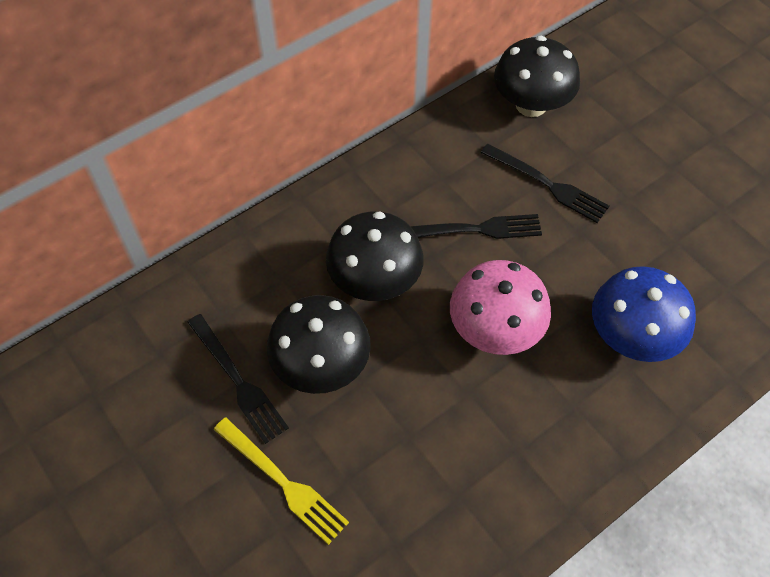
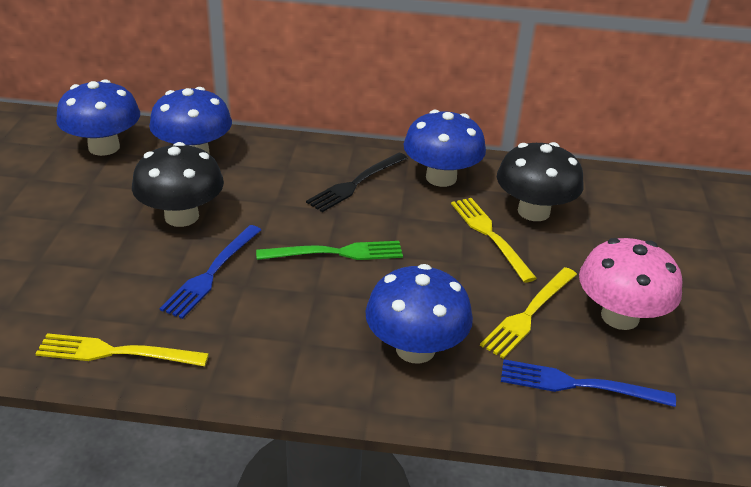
black fork: 3 -> 1
black mushroom: 3 -> 2
blue fork: 0 -> 2
blue mushroom: 1 -> 4
green fork: 0 -> 1
yellow fork: 1 -> 3

